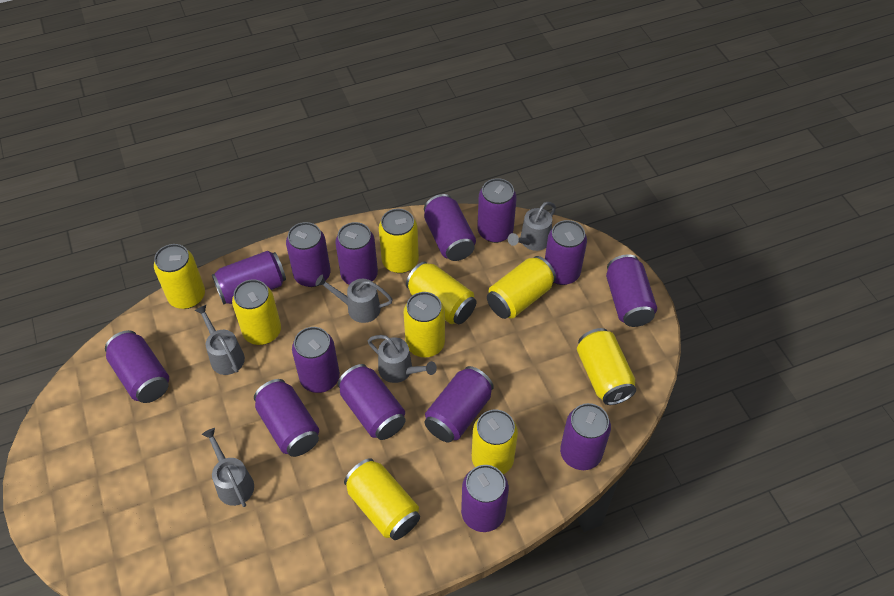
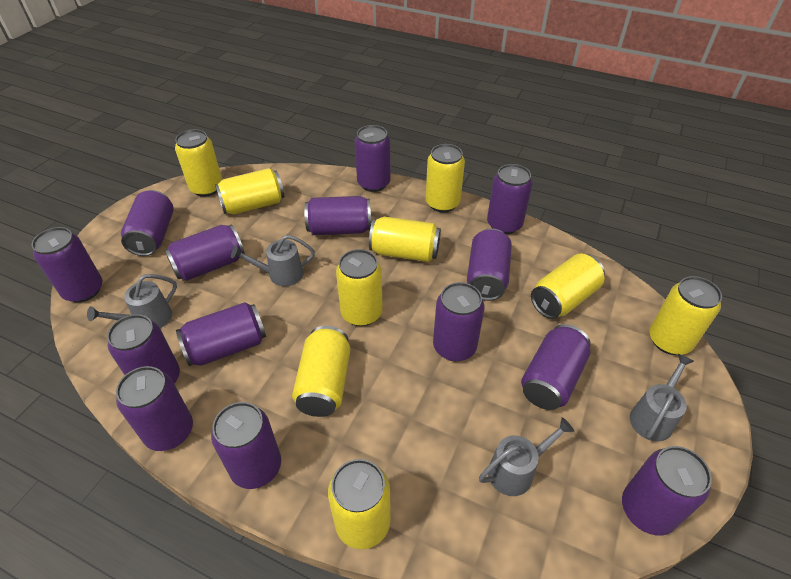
grey watering can: 5 -> 4

